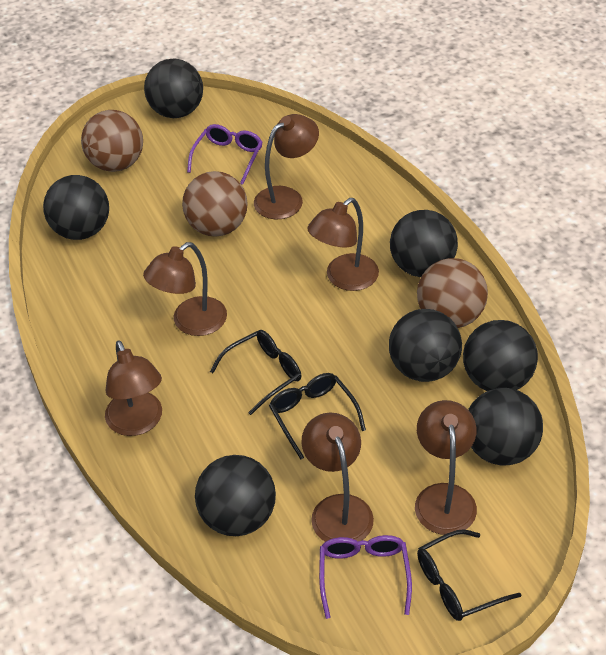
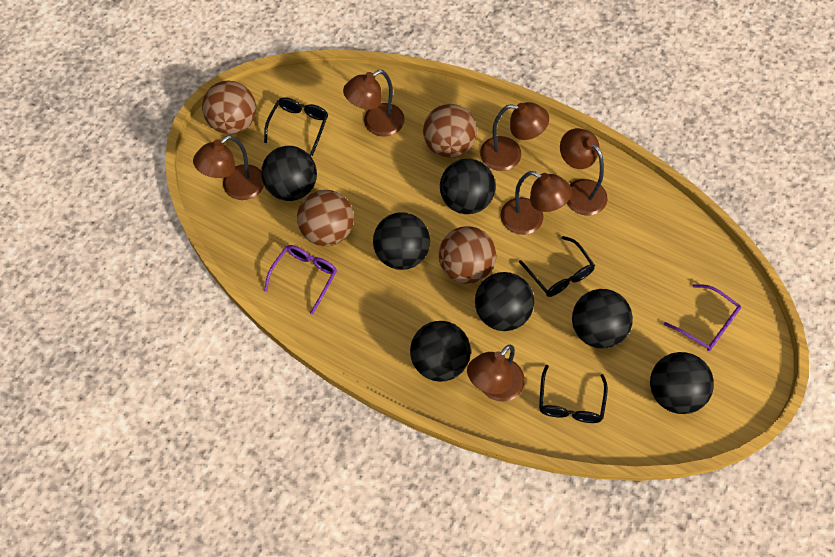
brown ball: 3 -> 4

